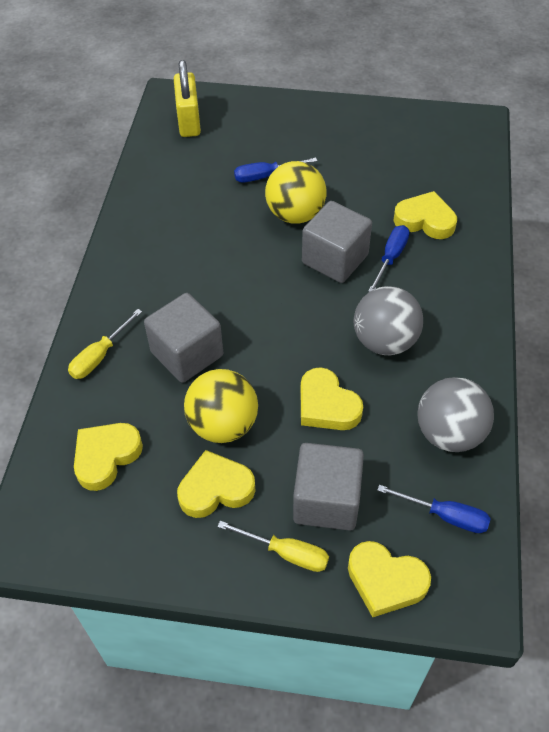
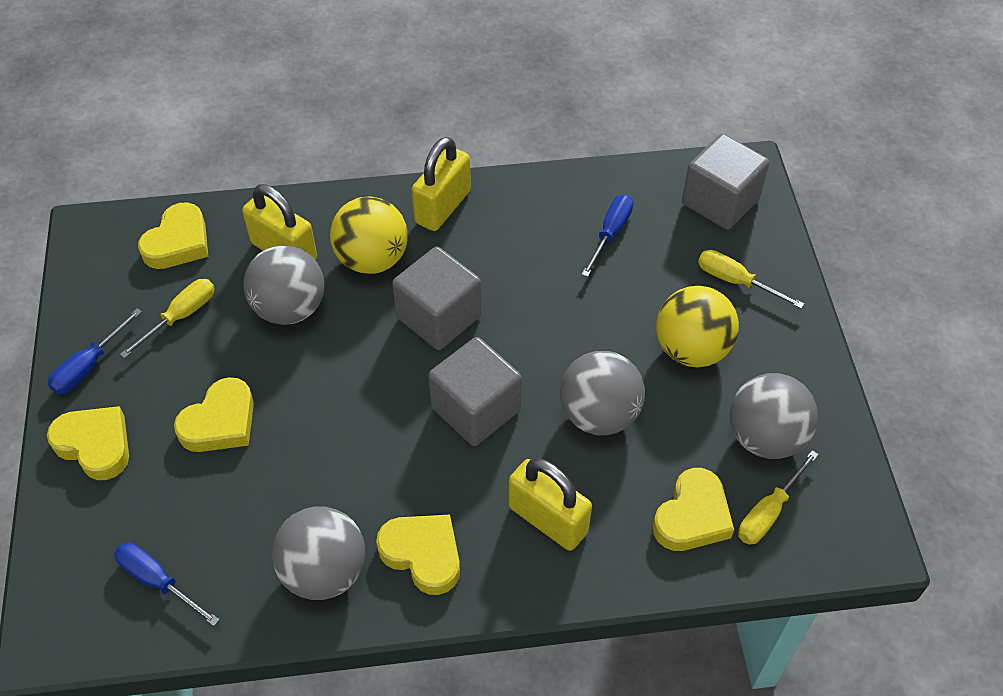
grey ball: 2 -> 4
yellow padlock: 1 -> 3
yellow screwdriver: 2 -> 3

